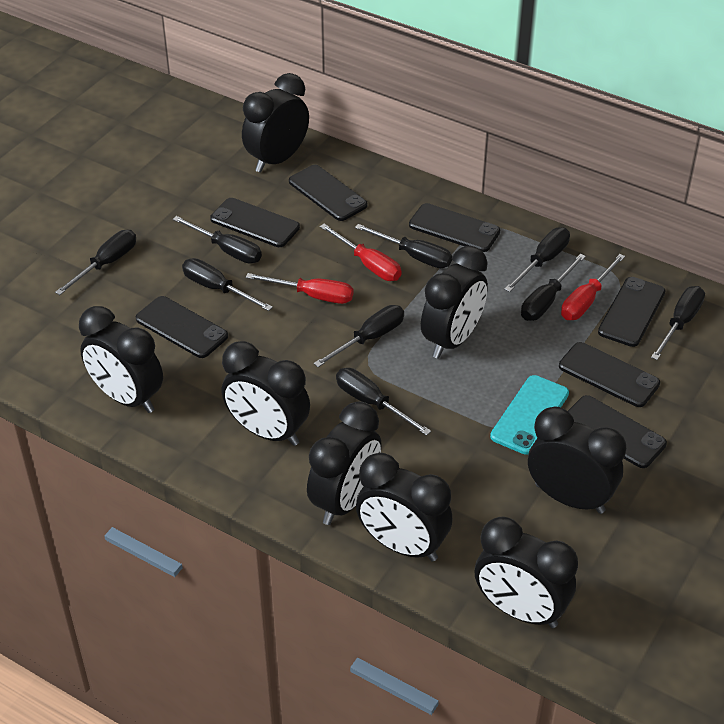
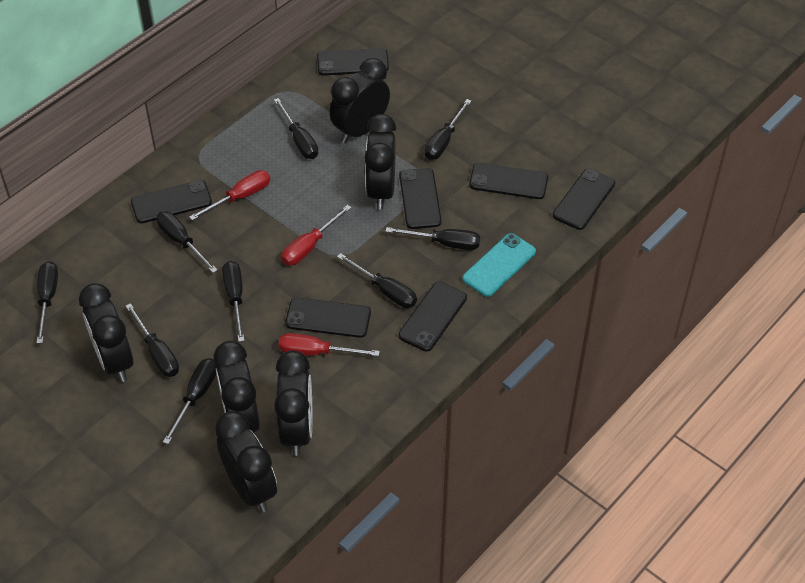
black clock: 8 -> 6

